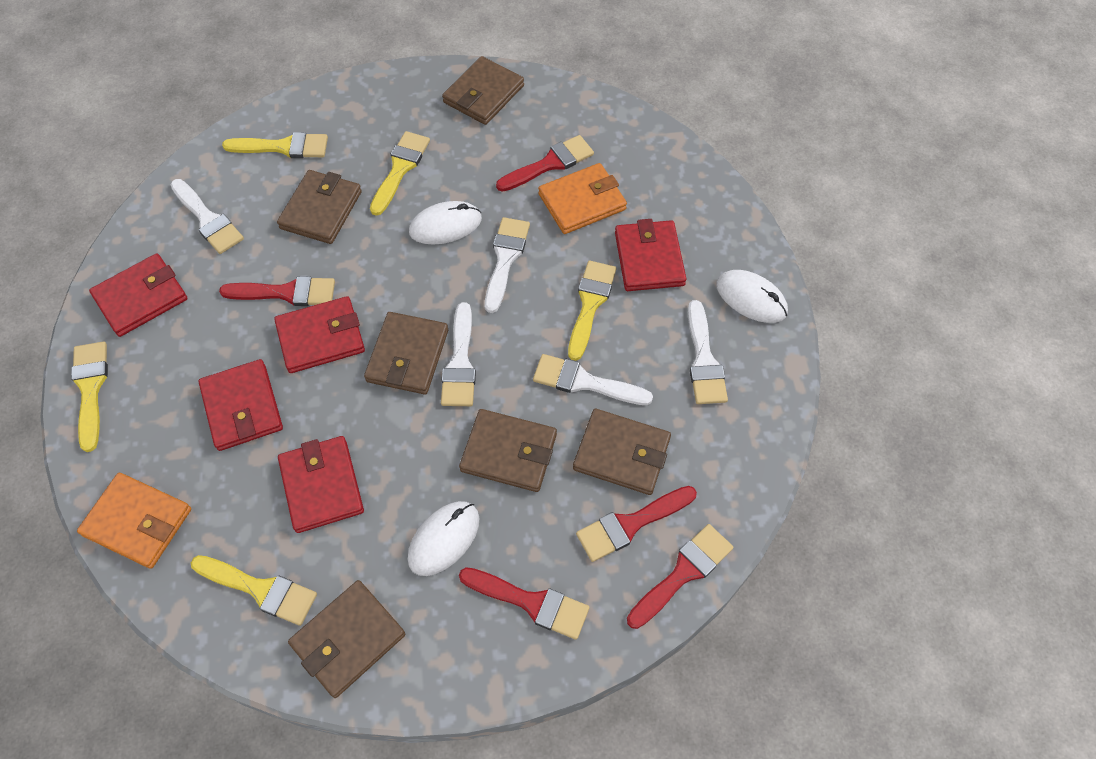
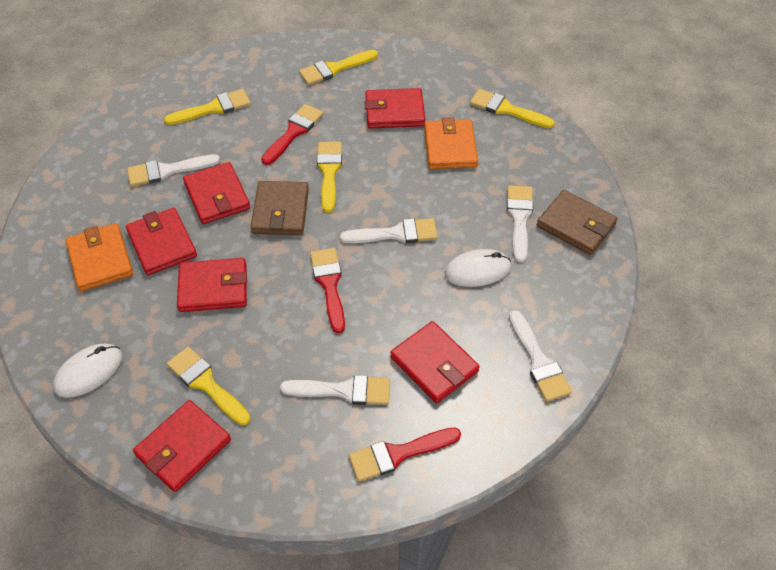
brown wallet: 6 -> 2
red brush: 5 -> 3
red wallet: 5 -> 6
white mouse: 3 -> 2

